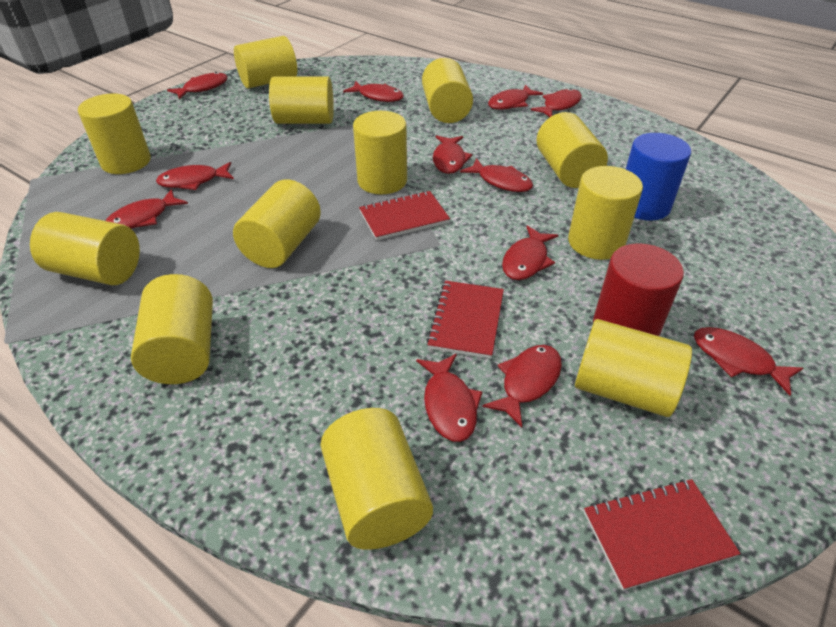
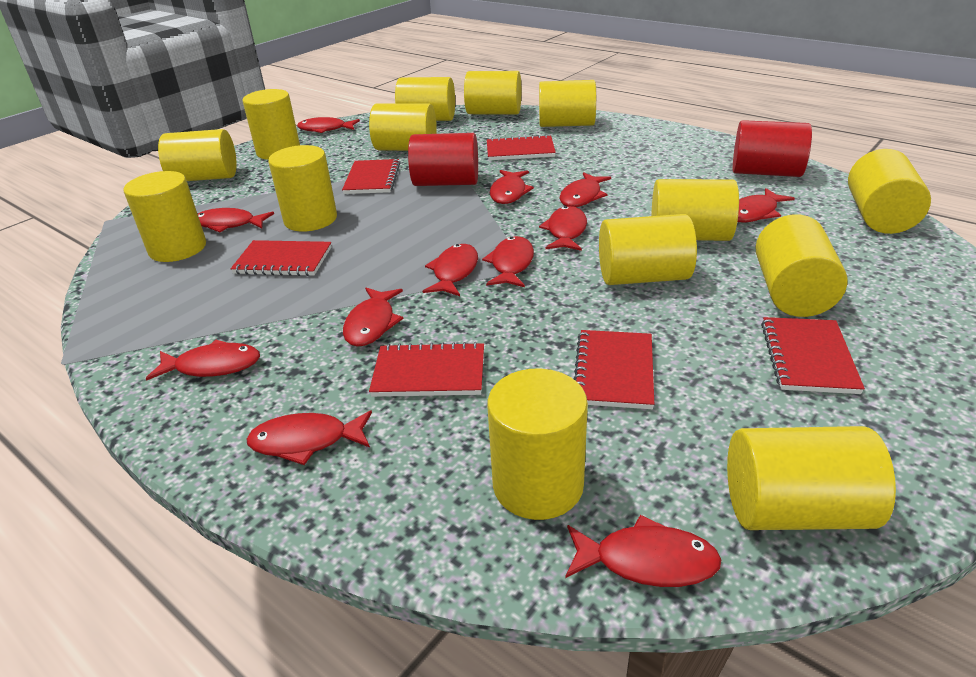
blue cylinder: 1 -> 0
red cylinder: 1 -> 2
red notebook: 3 -> 6
yellow cylinder: 12 -> 14

